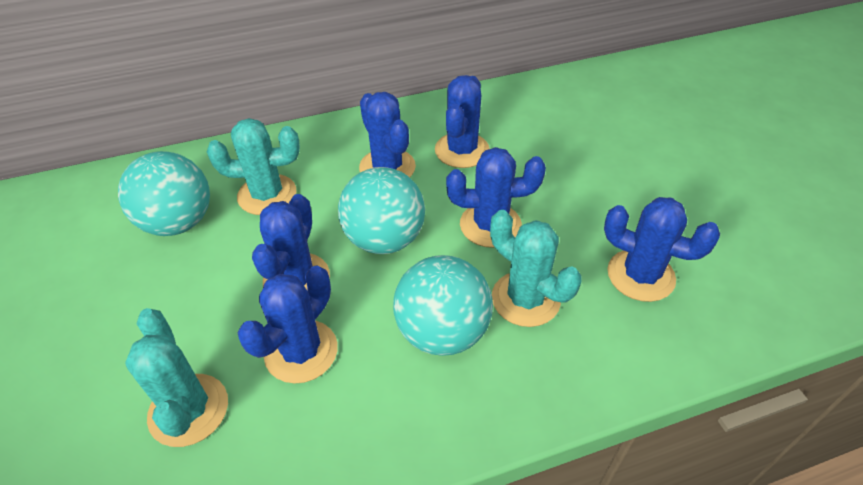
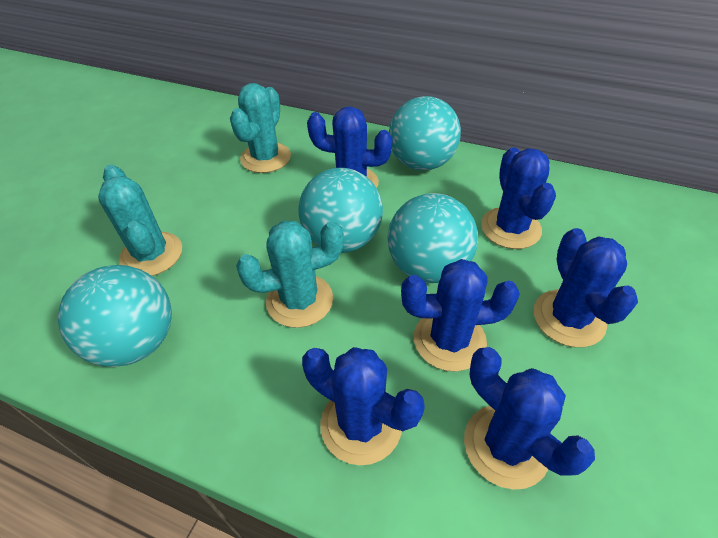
turquoise ball: 3 -> 4

